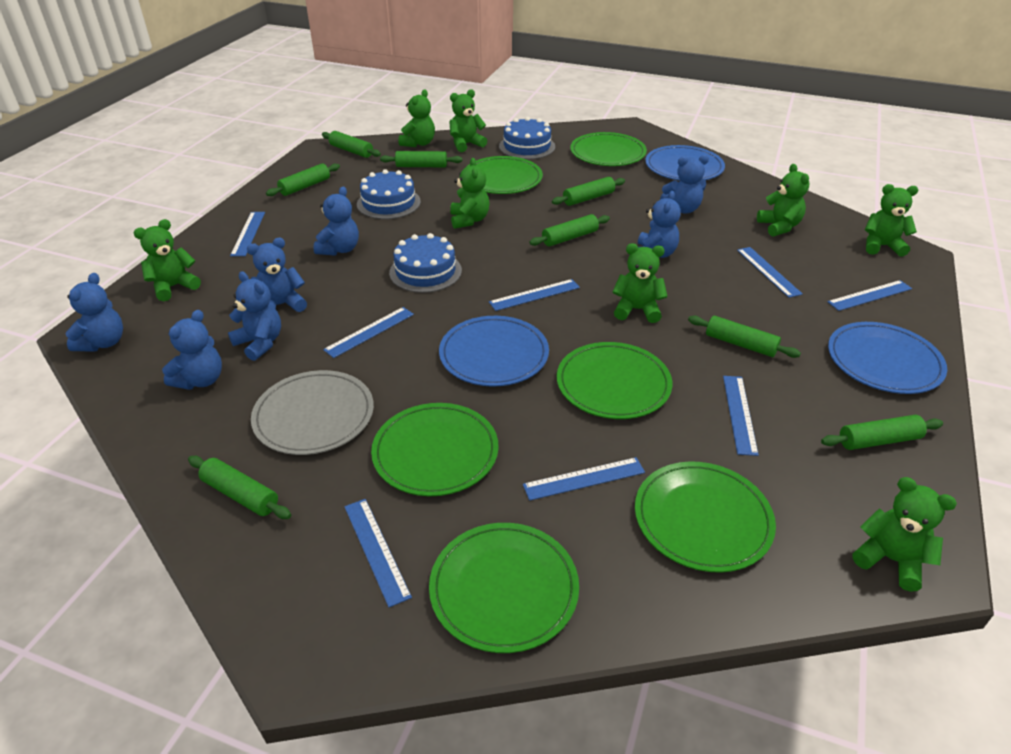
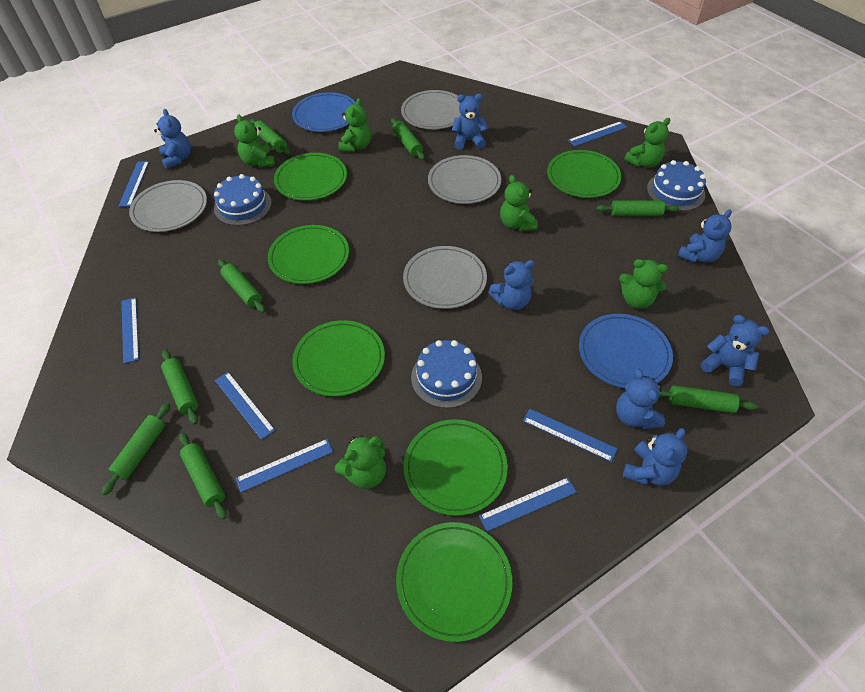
blue plate: 3 -> 2
blue ruler: 8 -> 7
green teddy bear: 8 -> 6
grey plate: 1 -> 4

